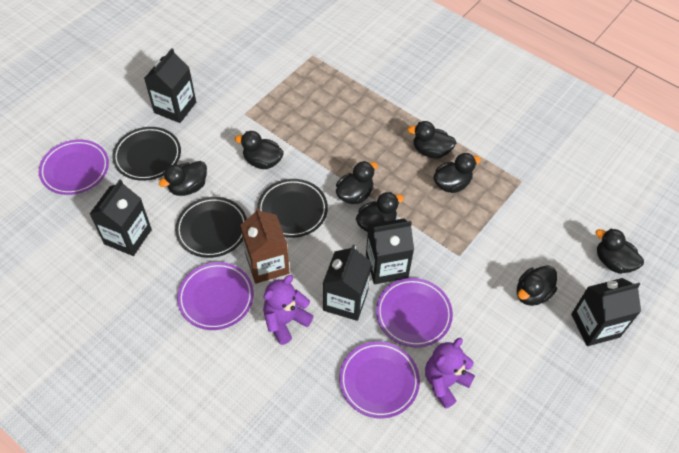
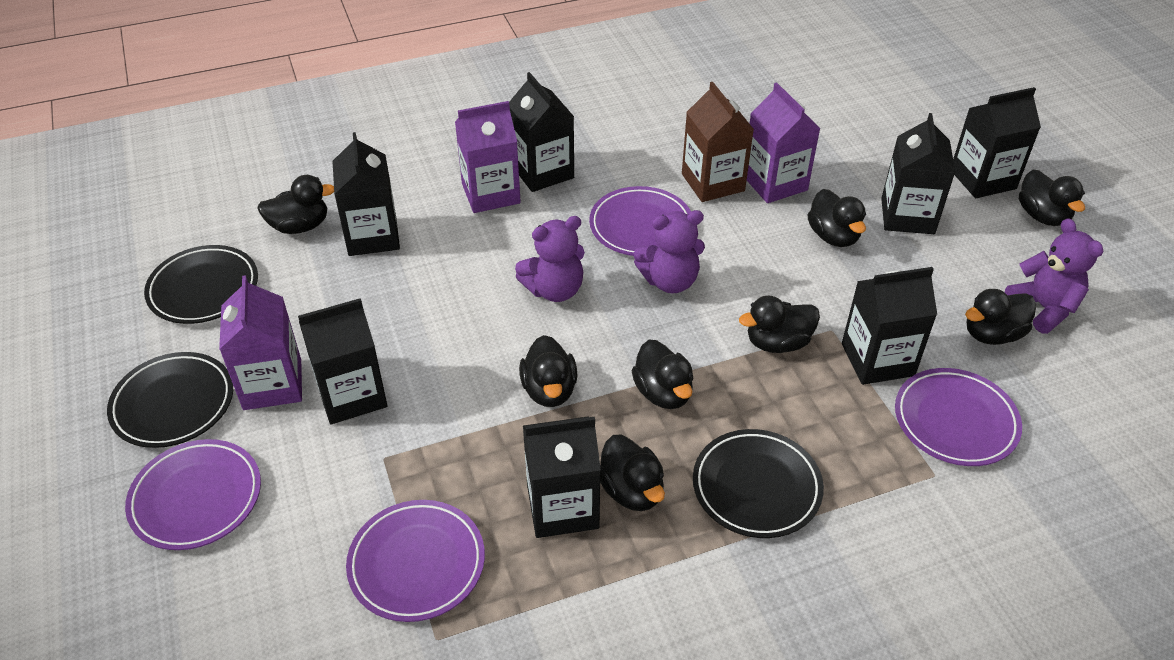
black carton: 5 -> 7
purple carton: 0 -> 3
purple teddy bear: 2 -> 3

